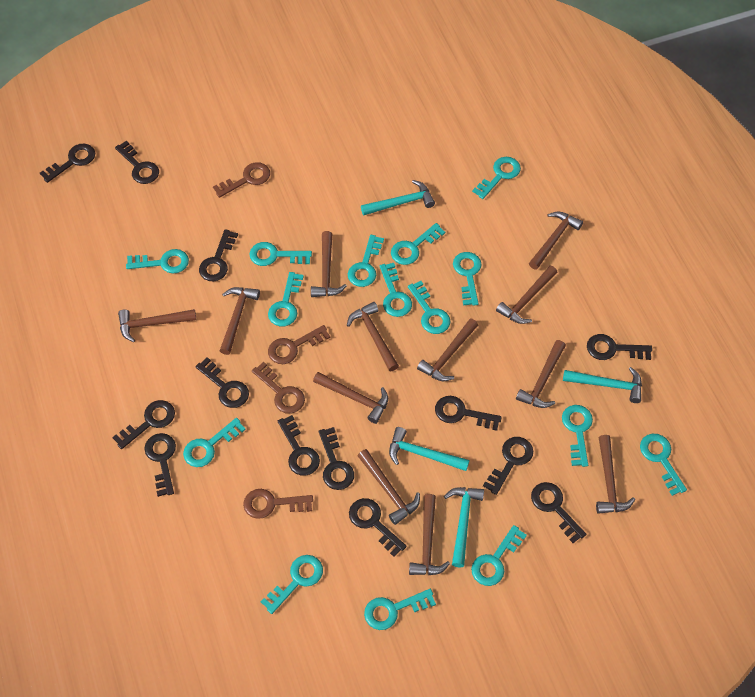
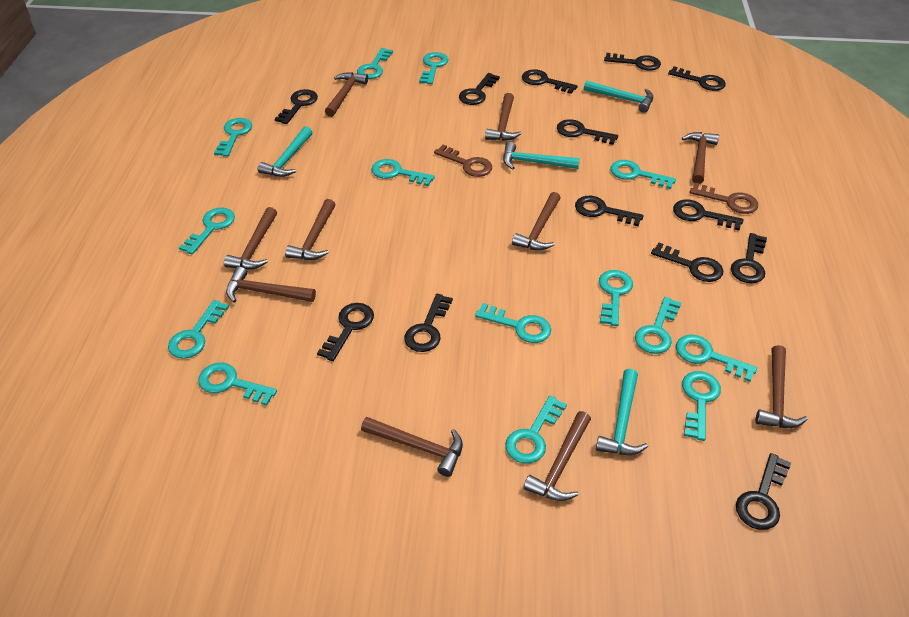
brown hammer: 12 -> 10
brown key: 4 -> 2
turquoise key: 15 -> 14

